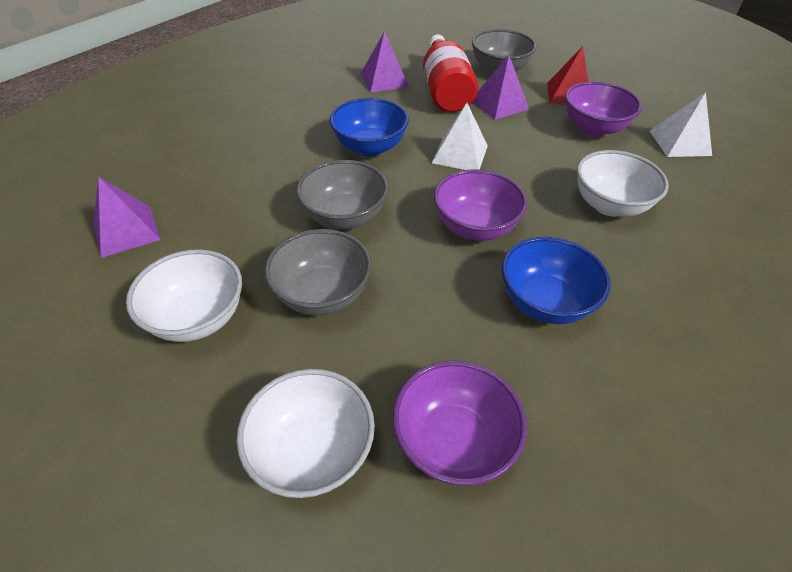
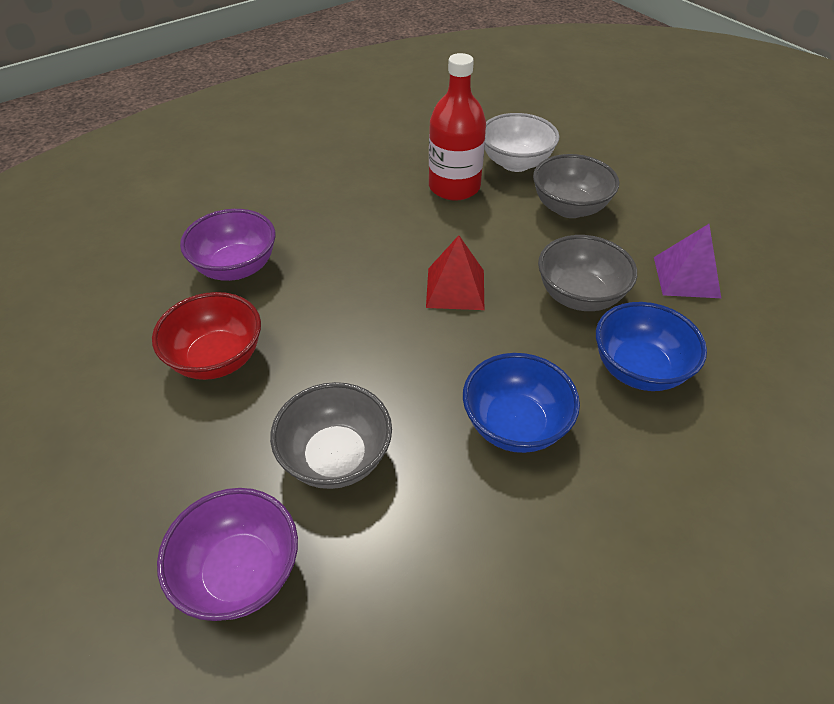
purple bowl: 3 -> 2
purple pyramid: 3 -> 1
red bowl: 0 -> 1
white bowl: 3 -> 1
white pyramid: 2 -> 0

